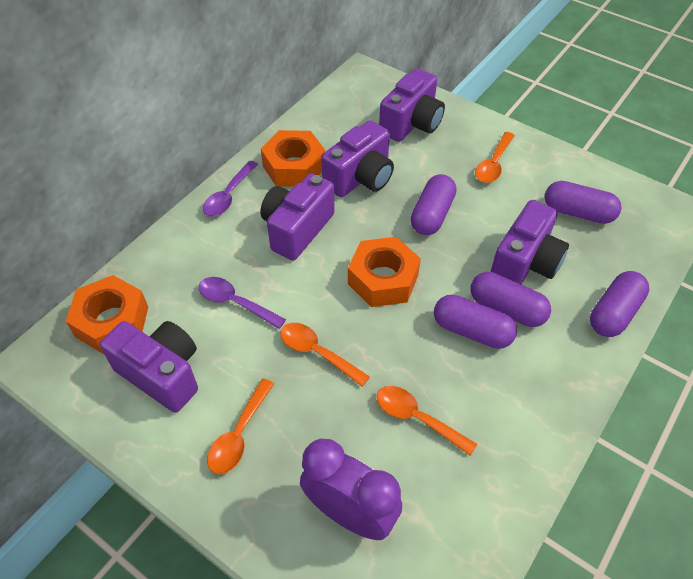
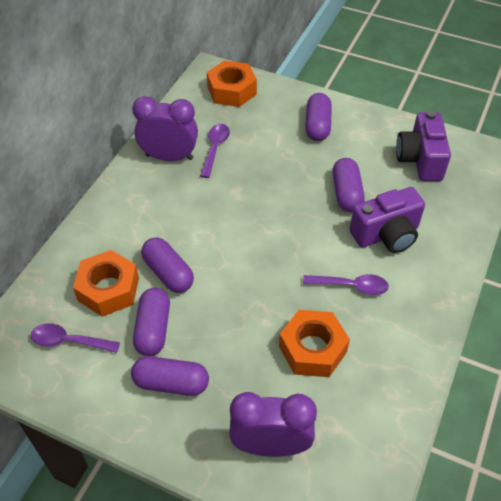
orange spoon: 4 -> 0
purple camera: 5 -> 2
purple clock: 1 -> 2
purple spoon: 2 -> 3

